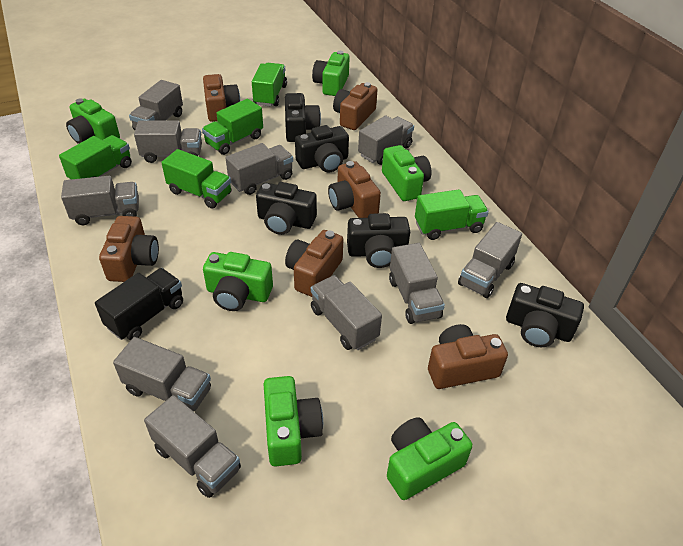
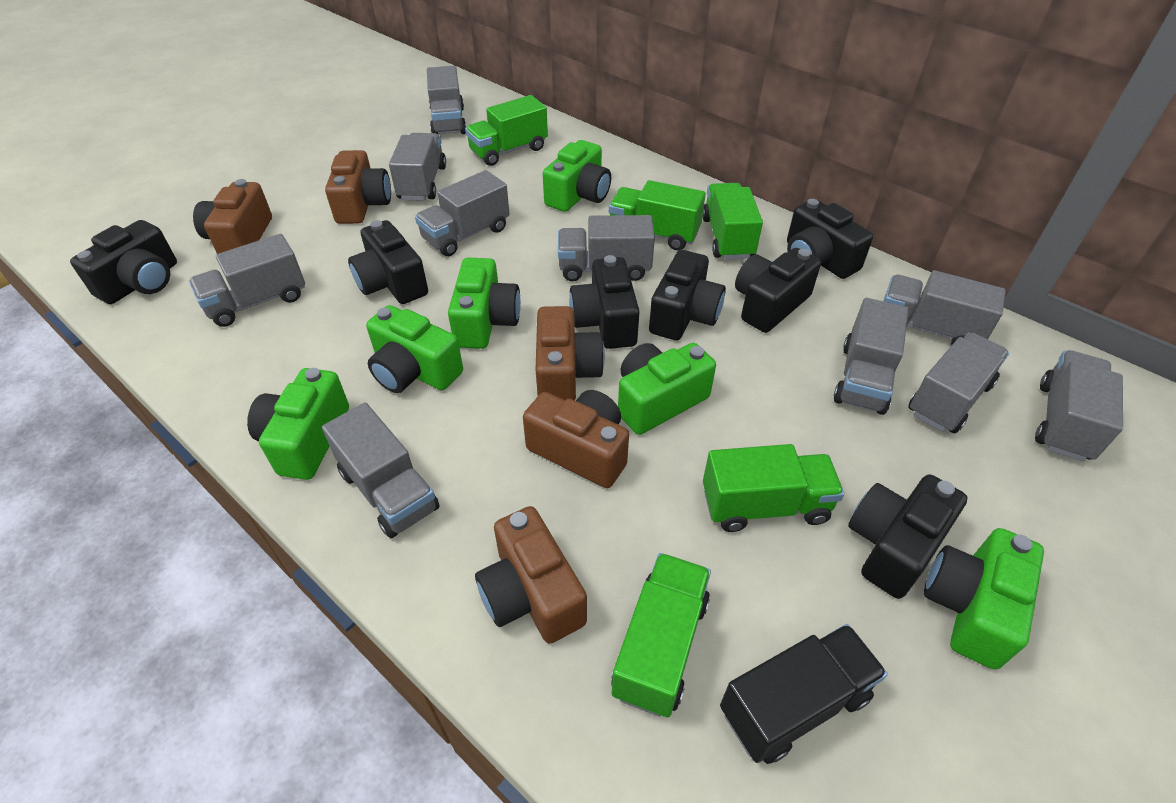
black camera: 5 -> 7
brown camera: 6 -> 5

